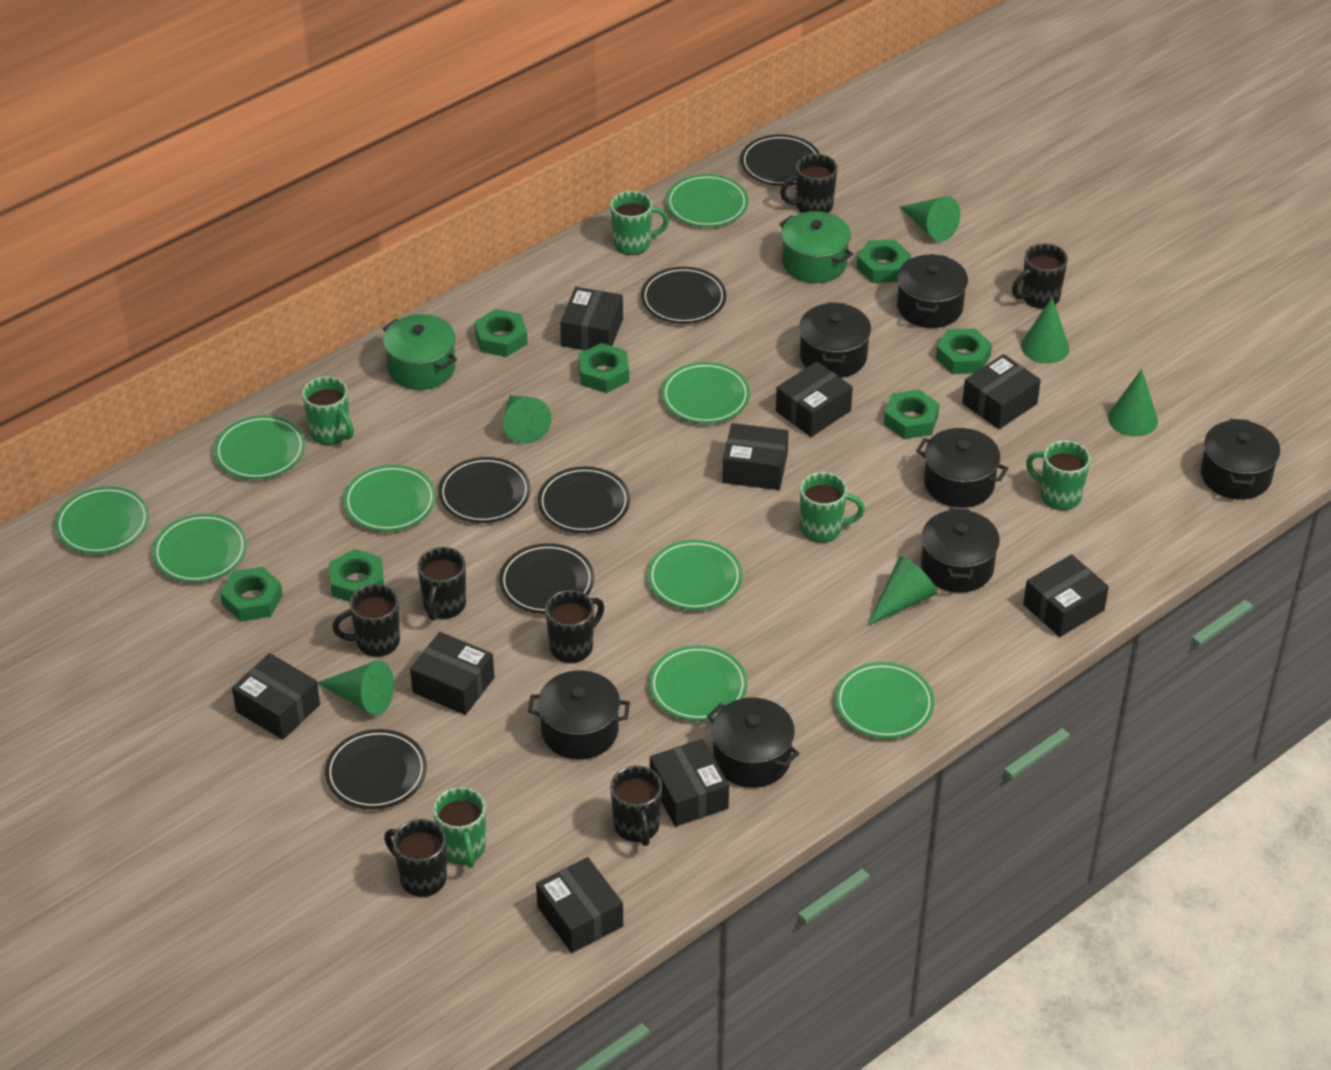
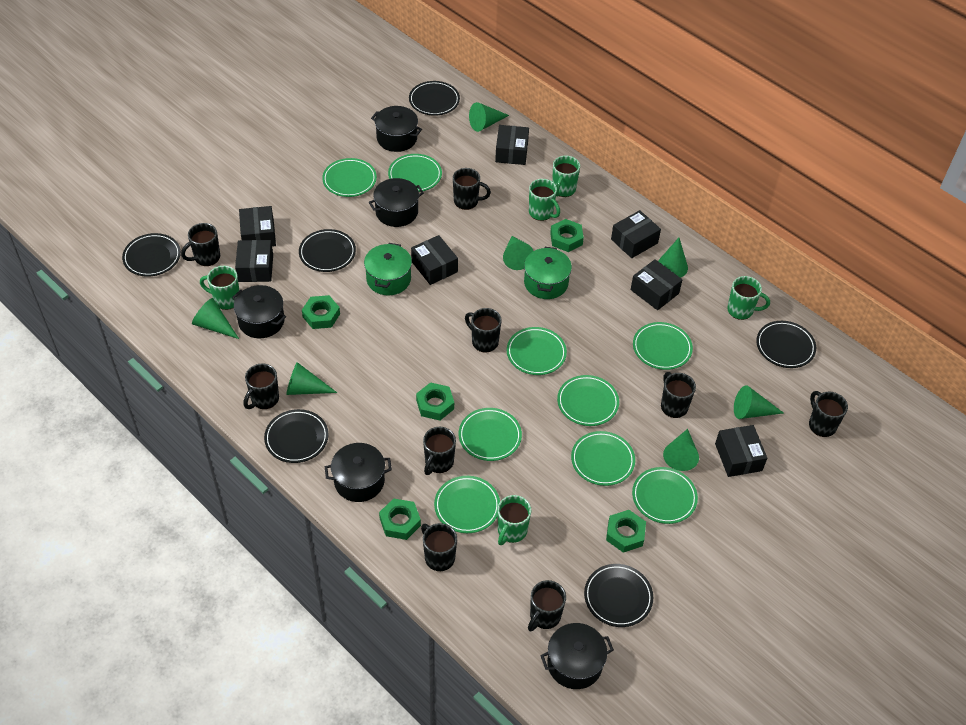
black box: 9 -> 7
black mug: 7 -> 9
black pot: 7 -> 5
green cone: 6 -> 7
green nut: 7 -> 5

